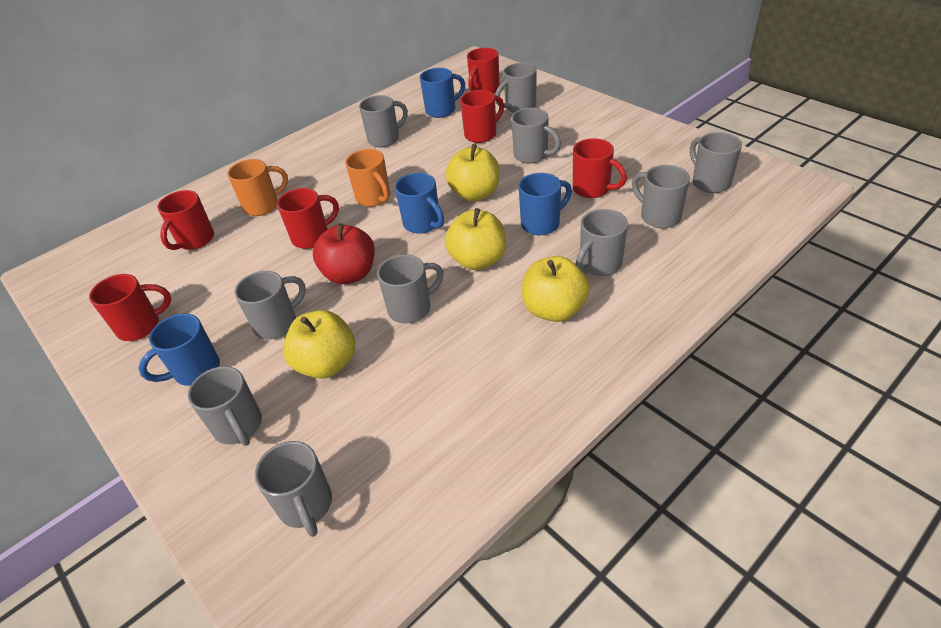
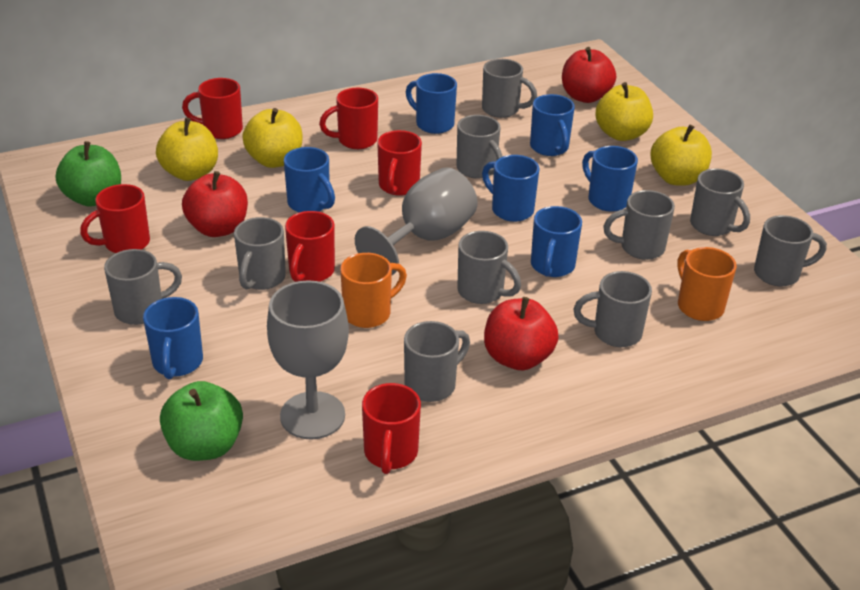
blue mug: 4 -> 7
green apple: 0 -> 2
grey goblet: 0 -> 2
red apple: 1 -> 3

